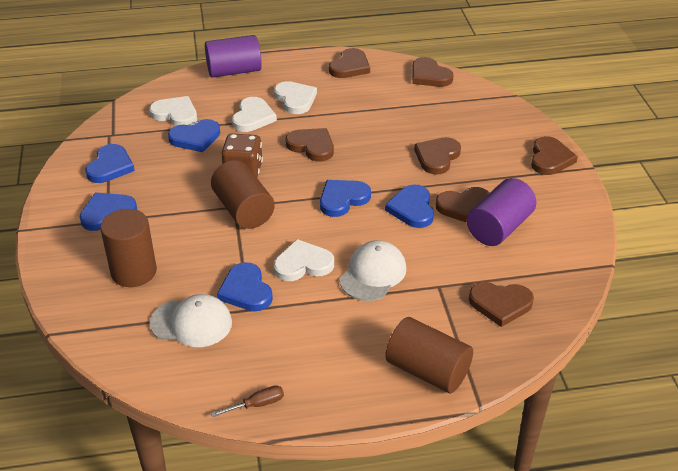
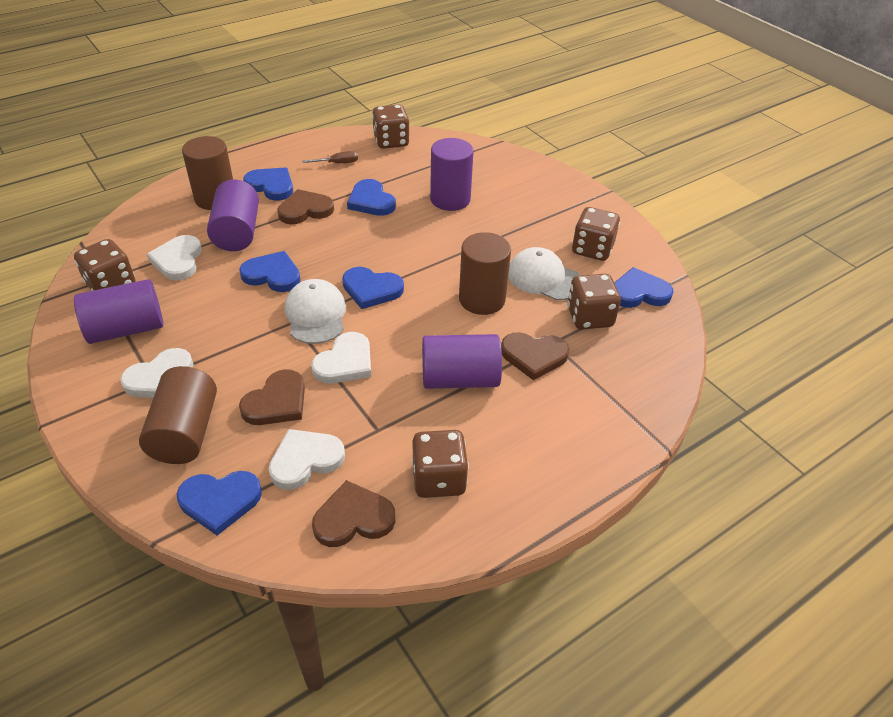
brown dice: 1 -> 5
brown heart: 7 -> 4
purple cylinder: 2 -> 4

